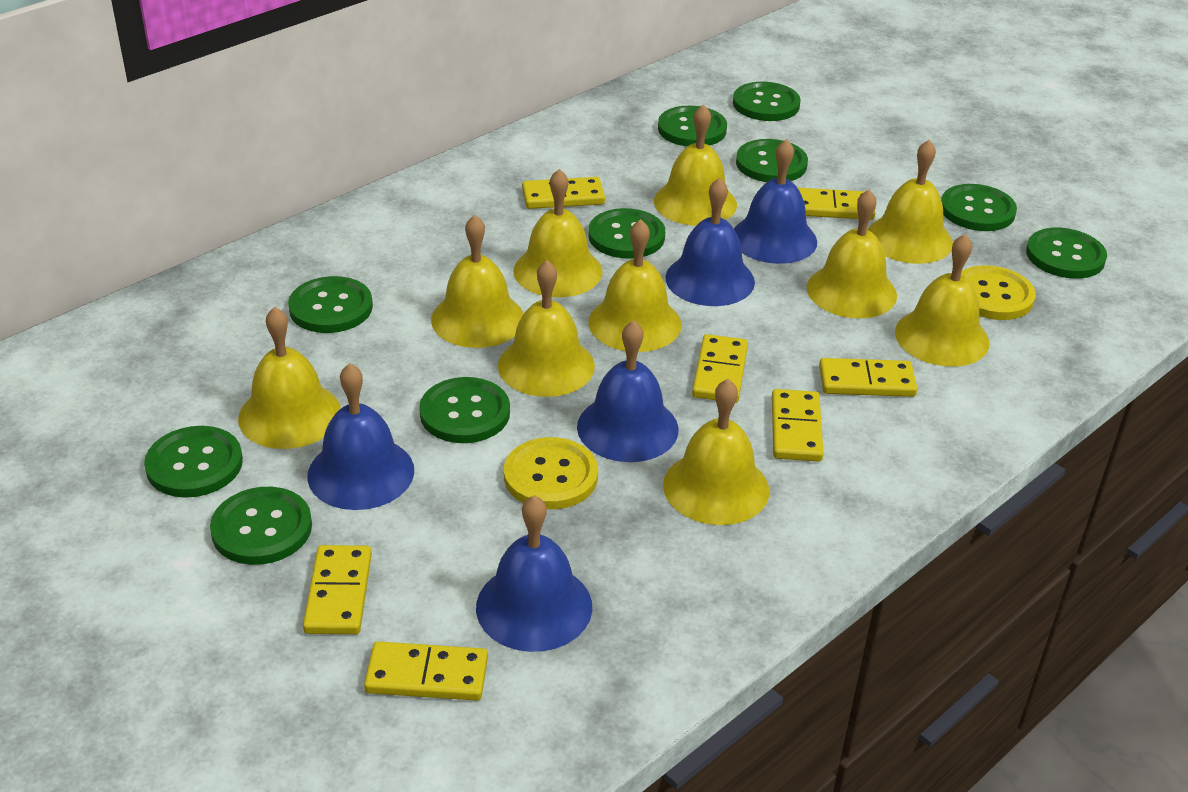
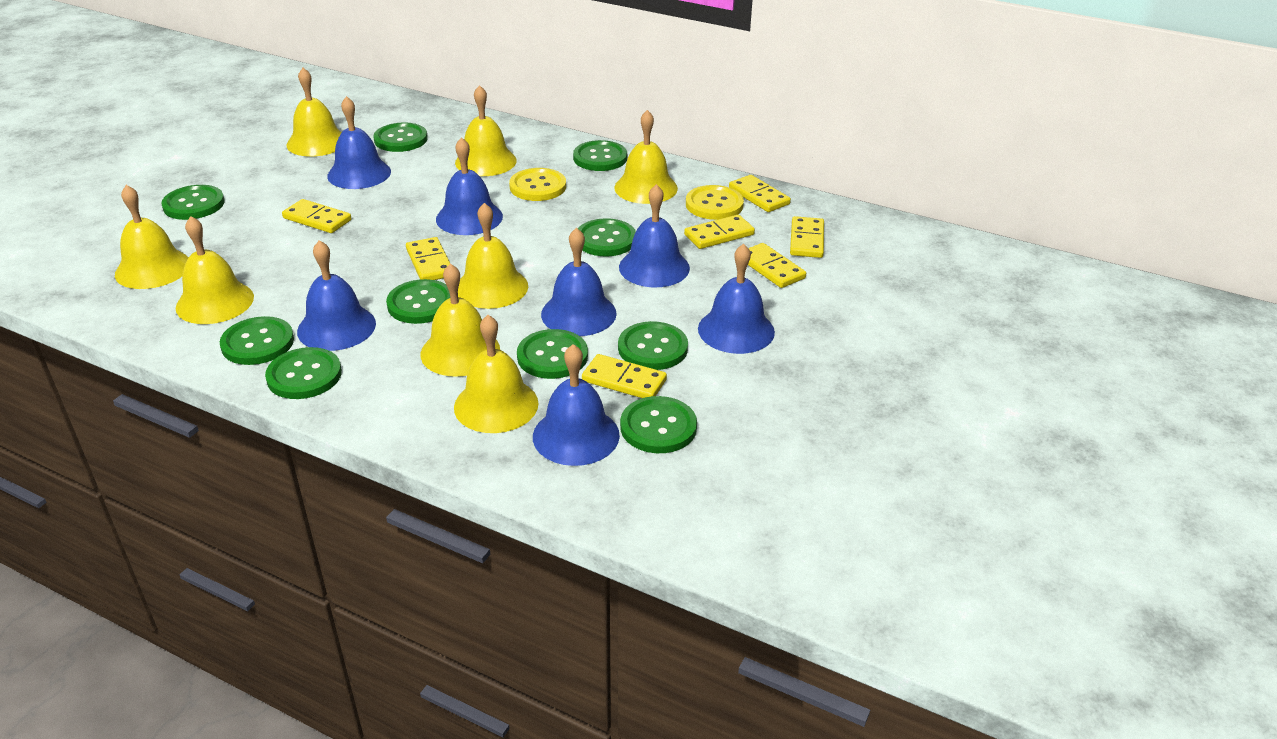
blue bell: 5 -> 7
yellow bell: 10 -> 8

